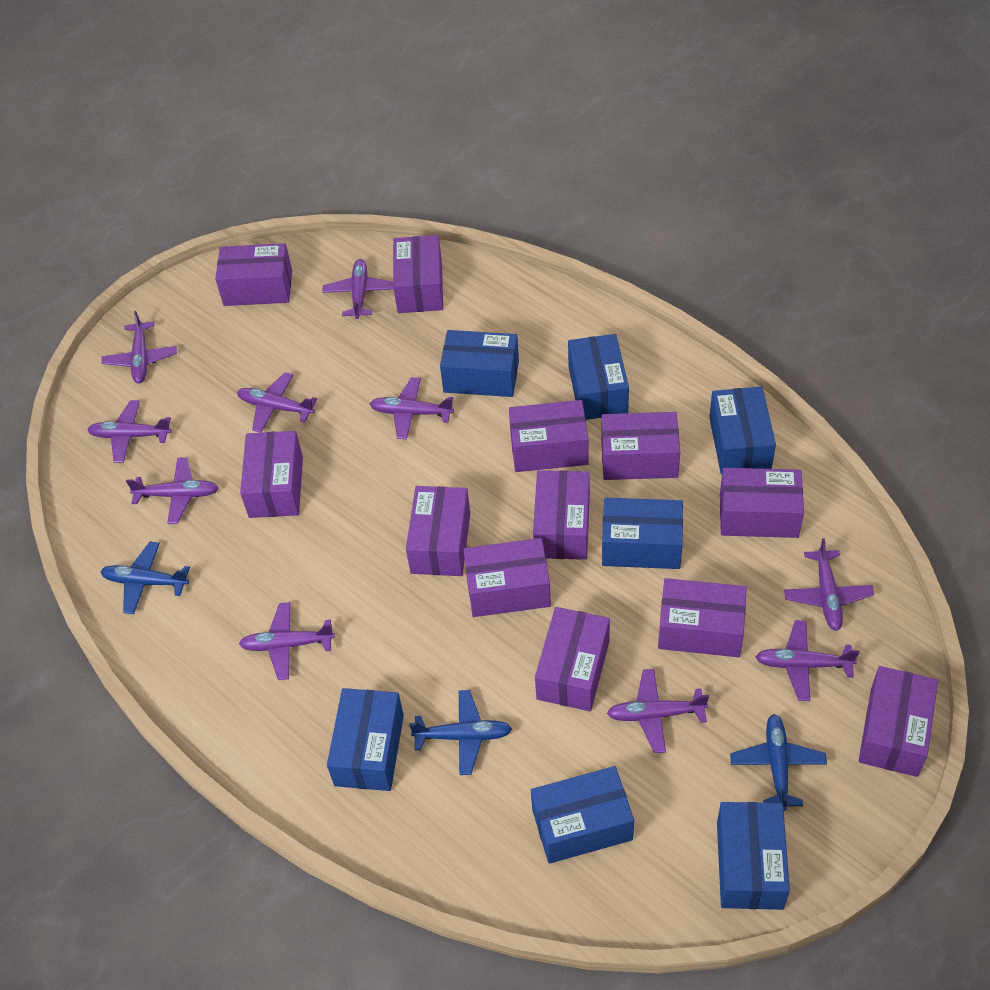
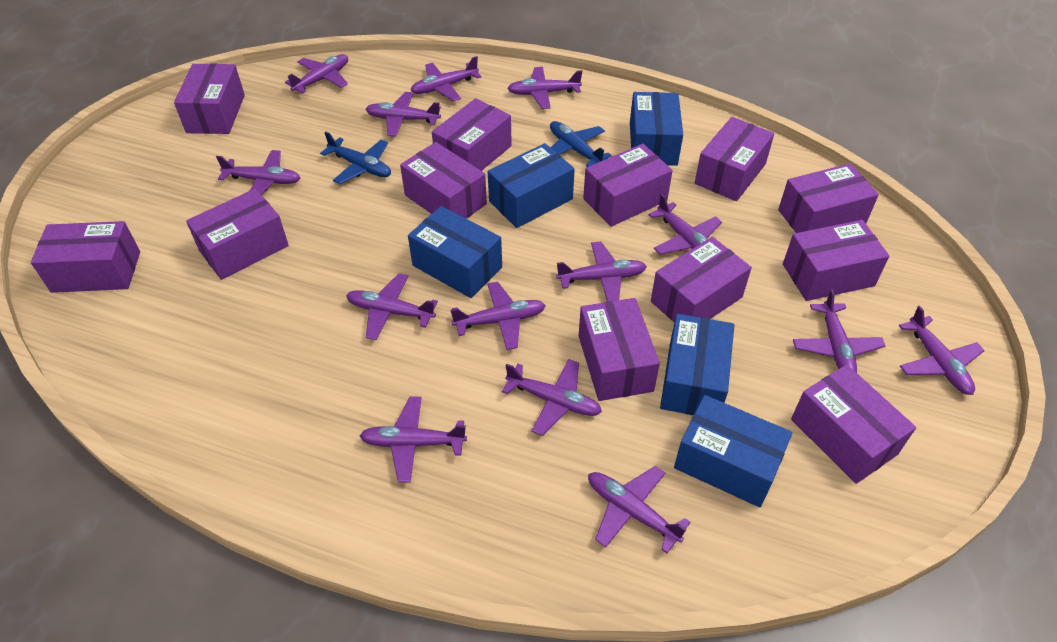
blue box: 7 -> 5
blue plane: 3 -> 2
purple plane: 10 -> 14

